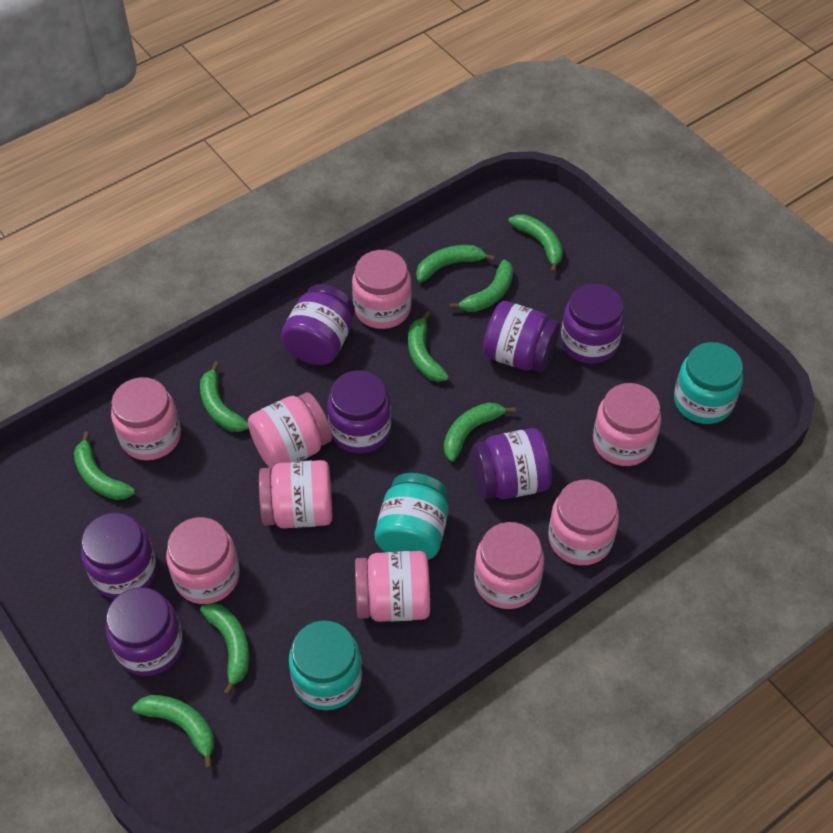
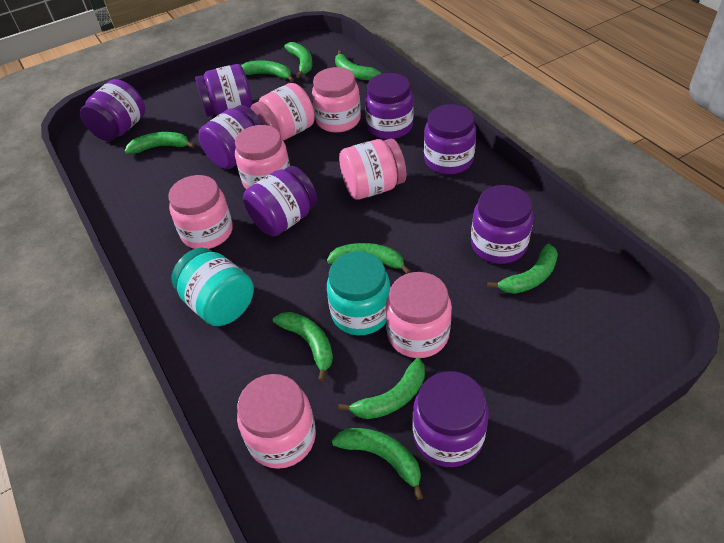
pink jar: 9 -> 7
purple jar: 7 -> 8
turquoise jar: 3 -> 2

